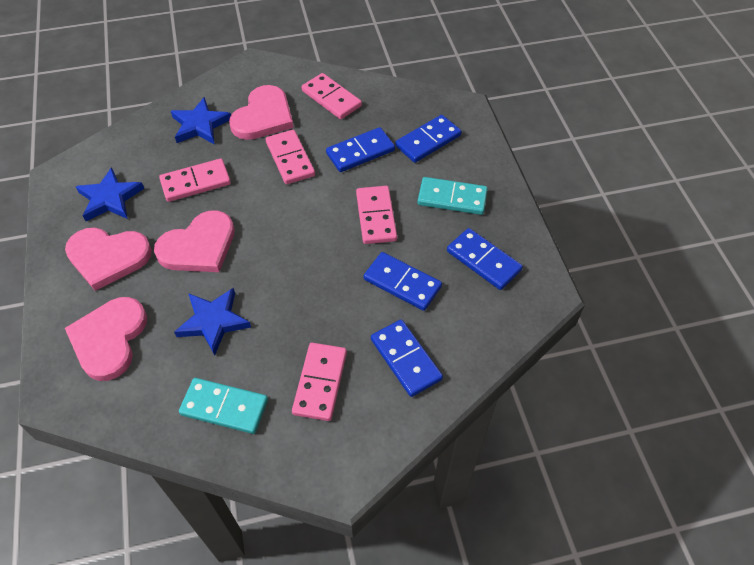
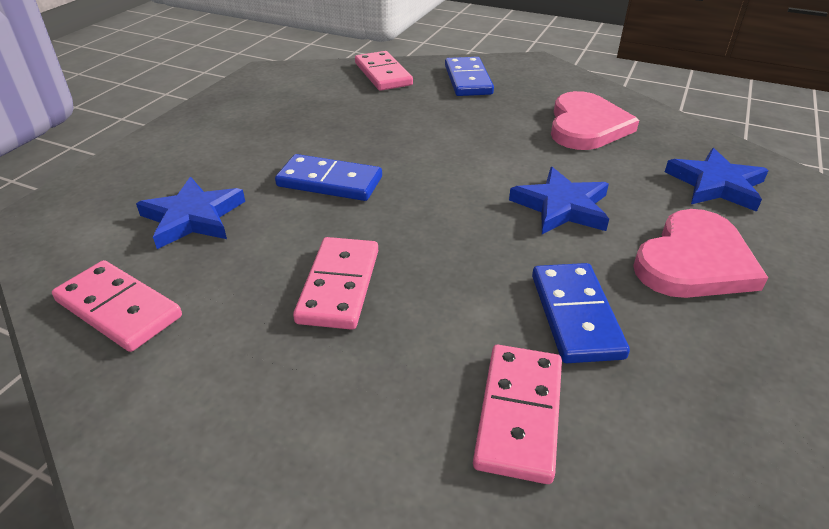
blue domino: 5 -> 3
pink domino: 5 -> 4
pink heart: 4 -> 2
turquoise domino: 2 -> 0

